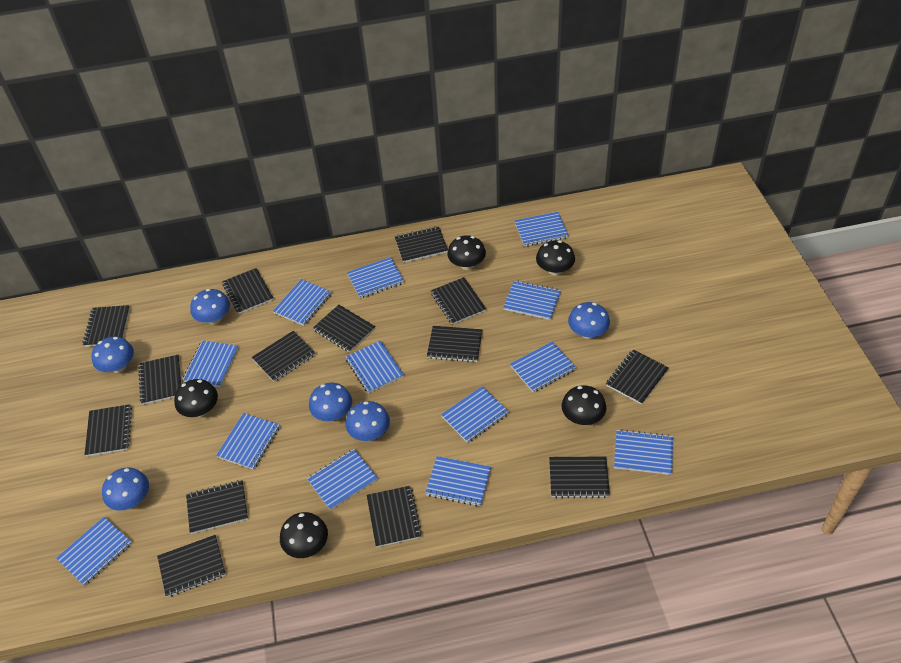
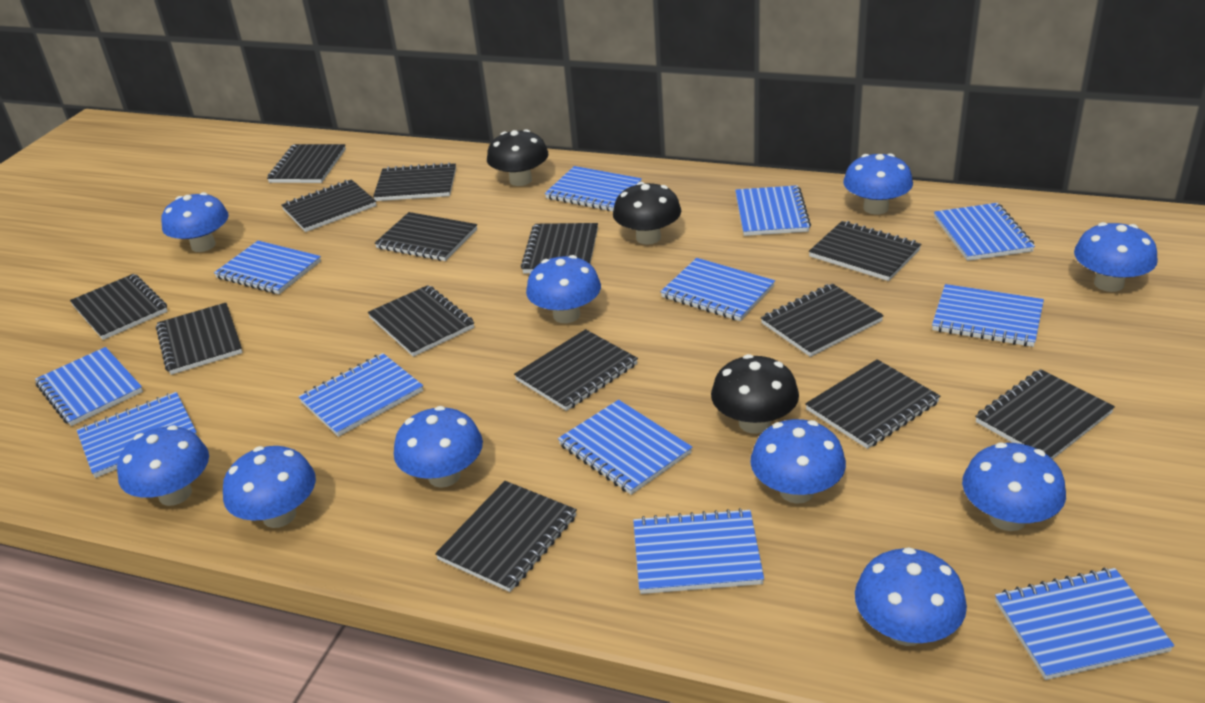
black mushroom: 5 -> 3
blue mushroom: 6 -> 10
blue notebook: 13 -> 12

